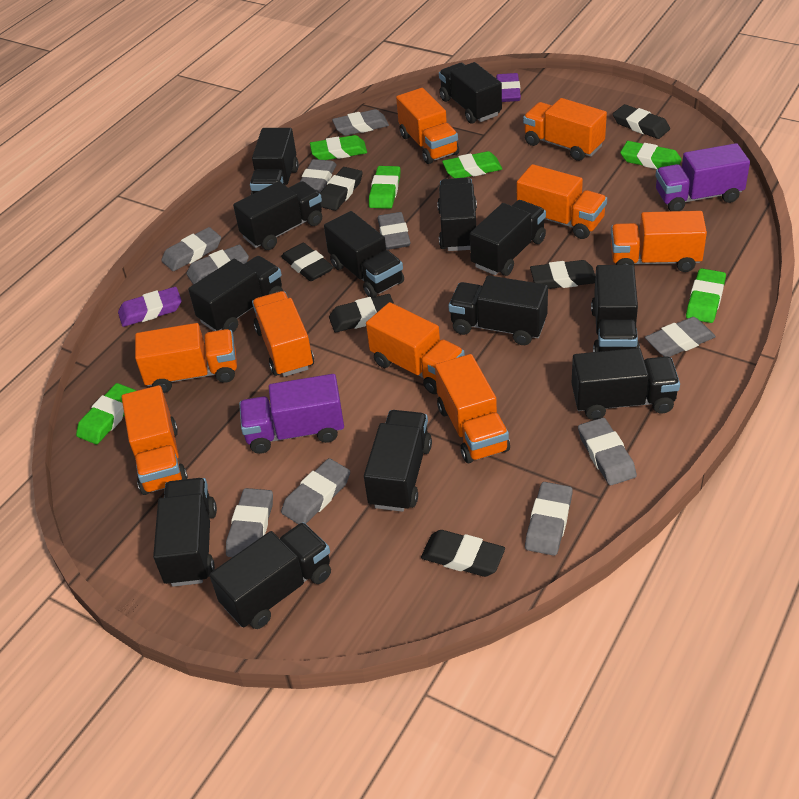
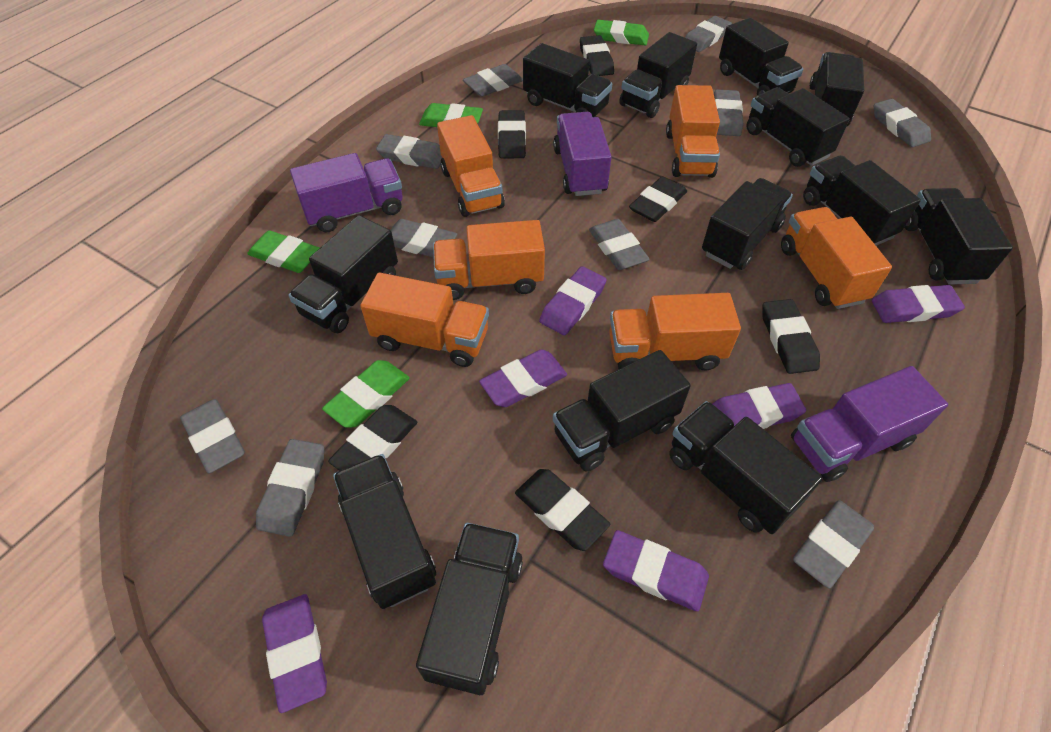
green eraser: 6 -> 4
orange truck: 9 -> 6
purple eraser: 2 -> 6
purple truck: 2 -> 3

